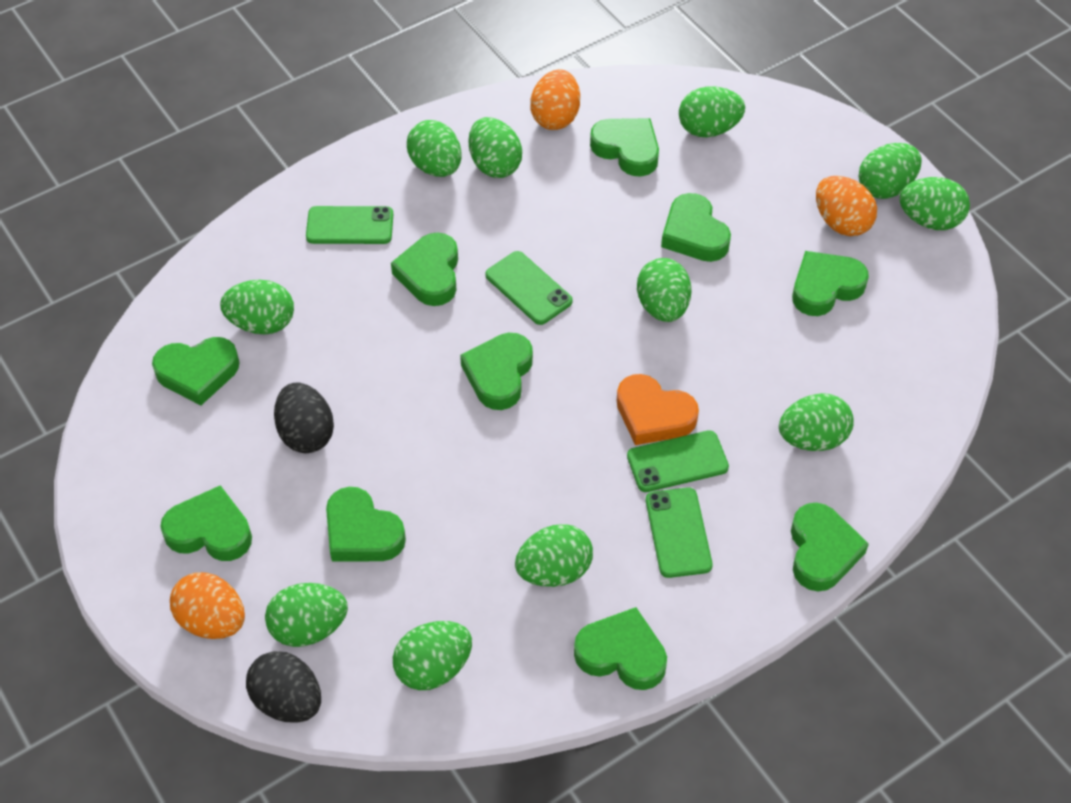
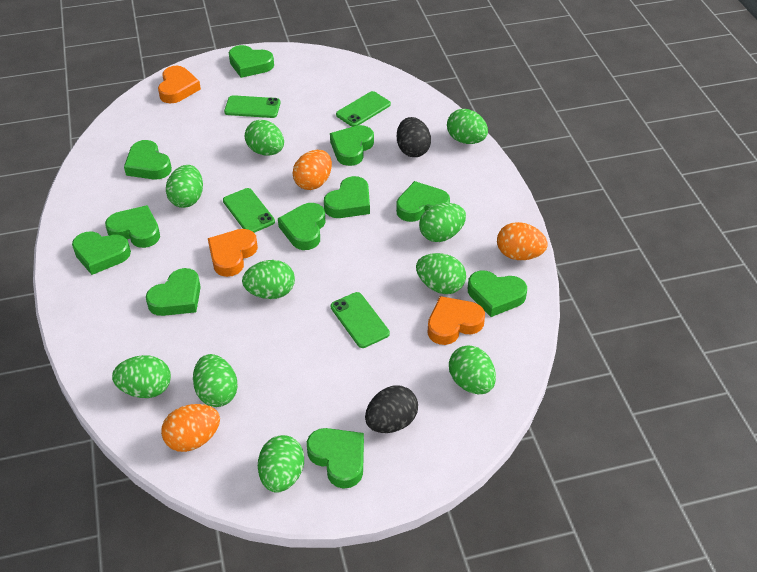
green egg: 11 -> 10
green heart: 10 -> 11
orange heart: 1 -> 3

